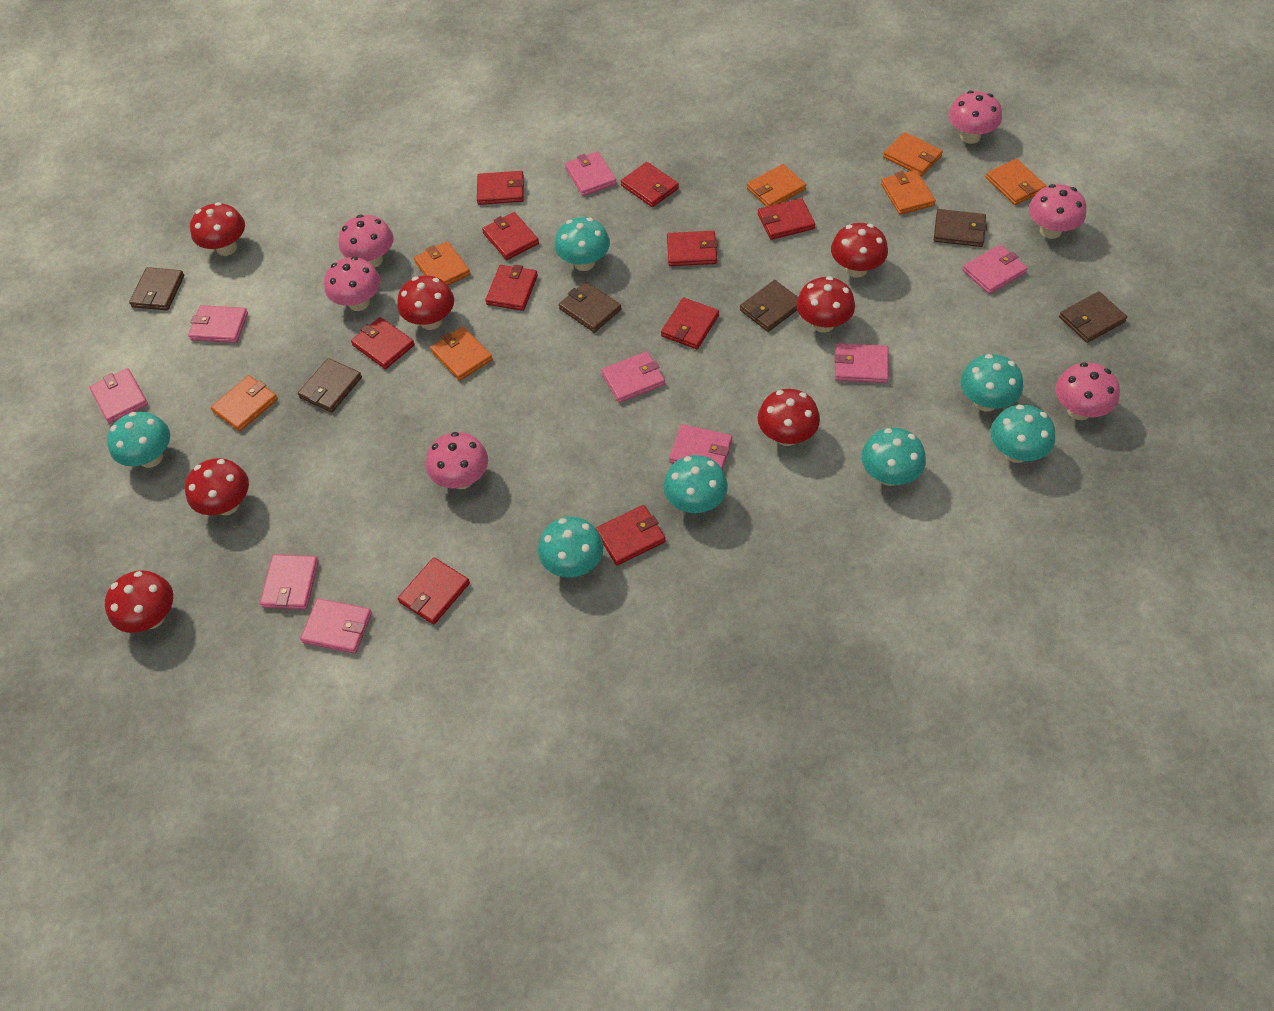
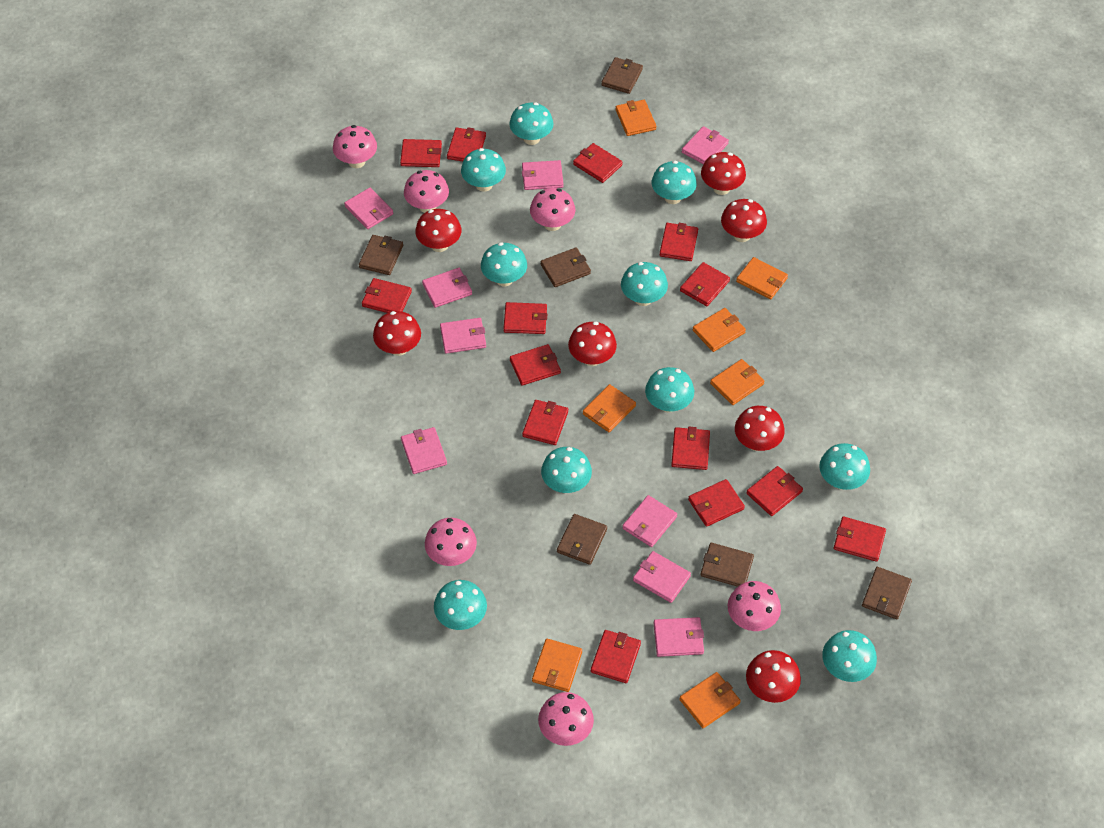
red wallet: 10 -> 14
turquoise mushroom: 7 -> 10

